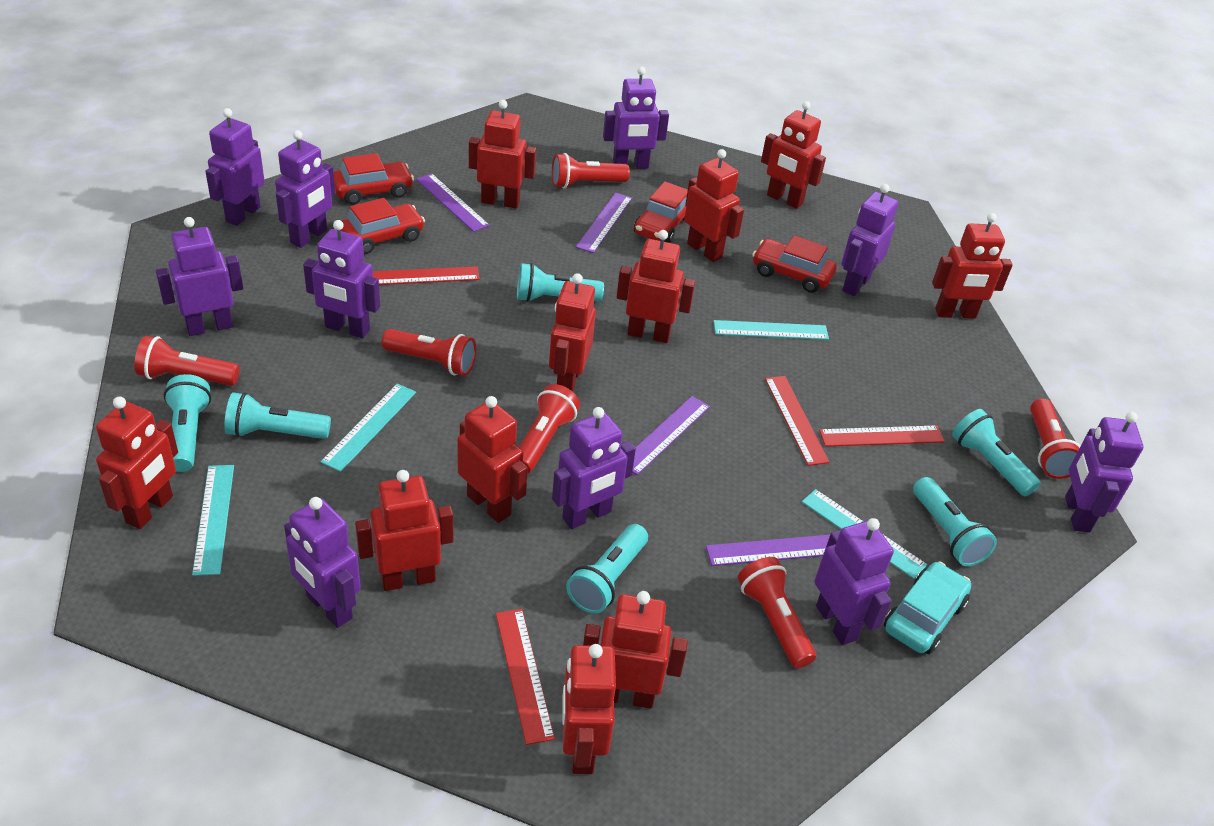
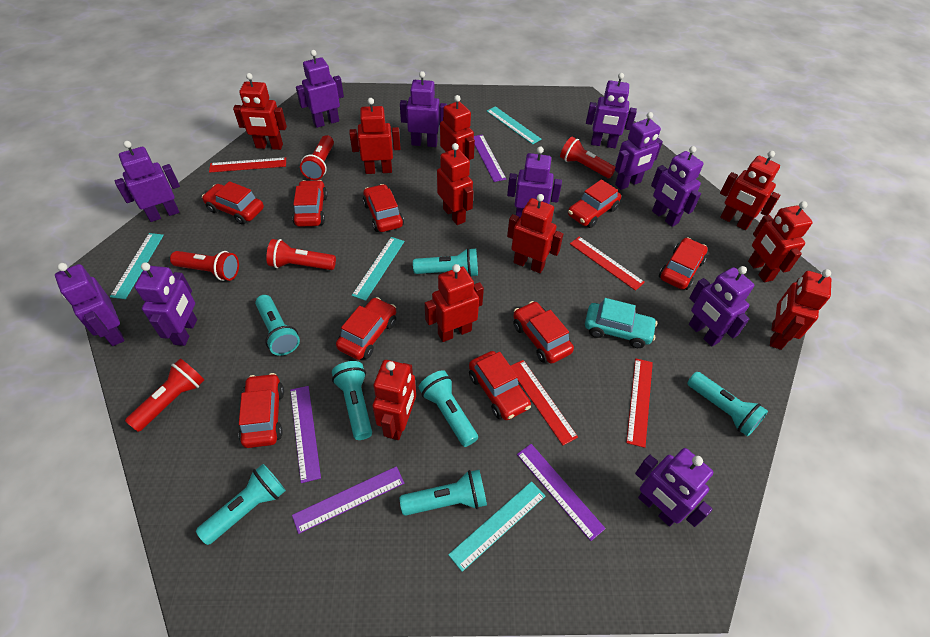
purple robot: 10 -> 11
red car: 4 -> 9
red flashlight: 6 -> 5
red robot: 11 -> 10
turquoise flashlight: 6 -> 7

